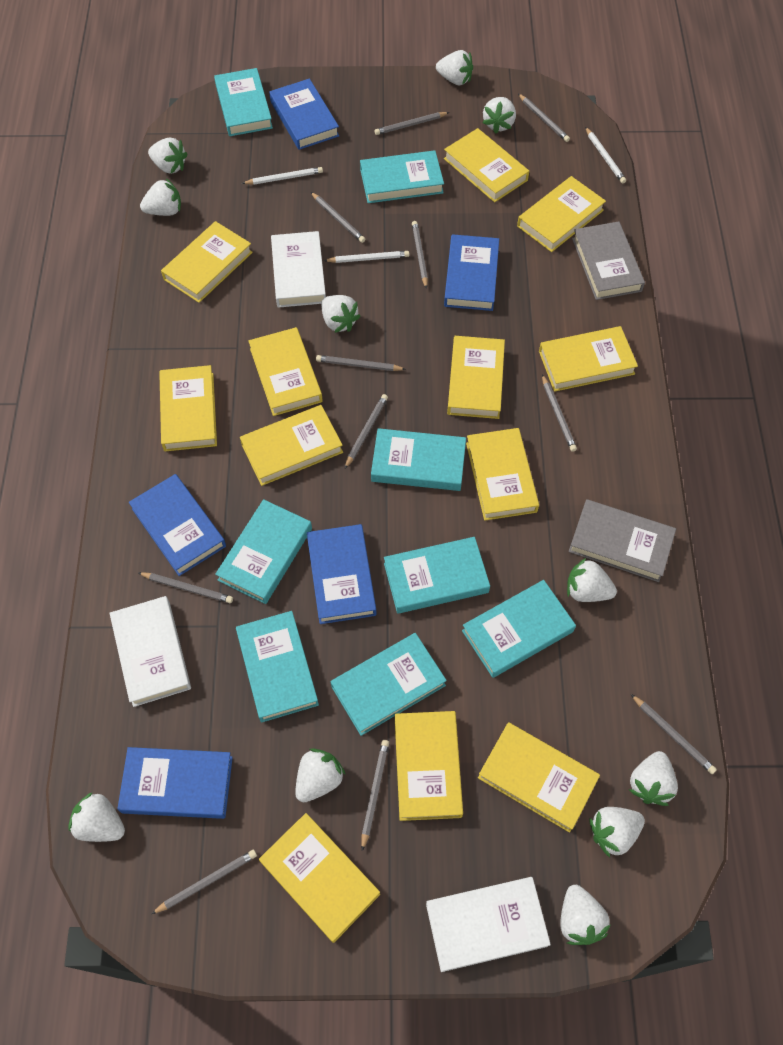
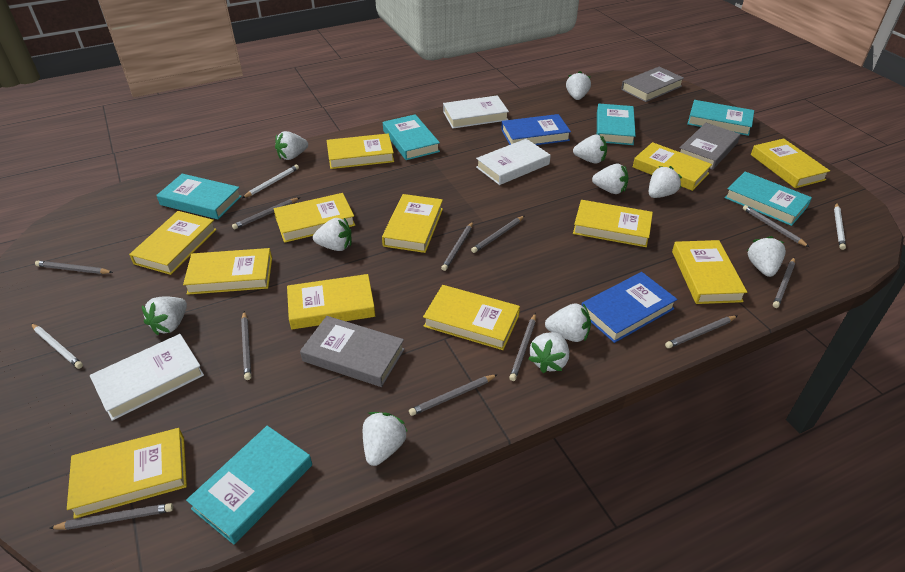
blue book: 5 -> 2
grey book: 2 -> 3
turquoise book: 8 -> 6

